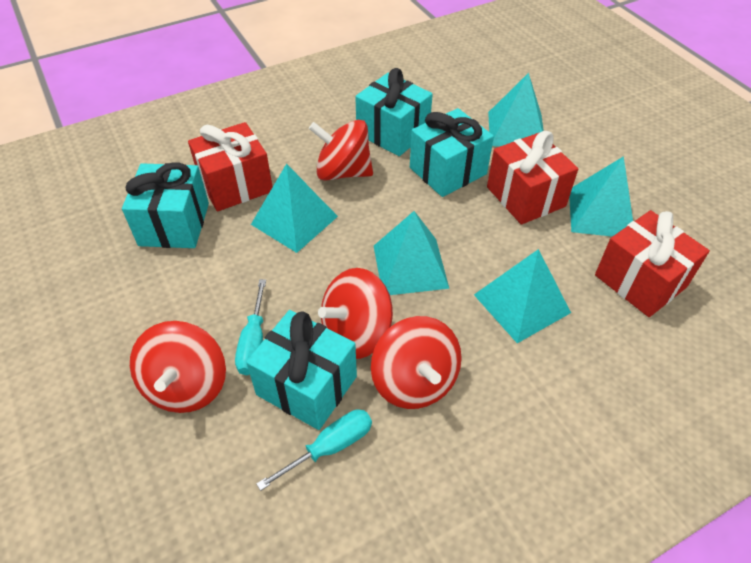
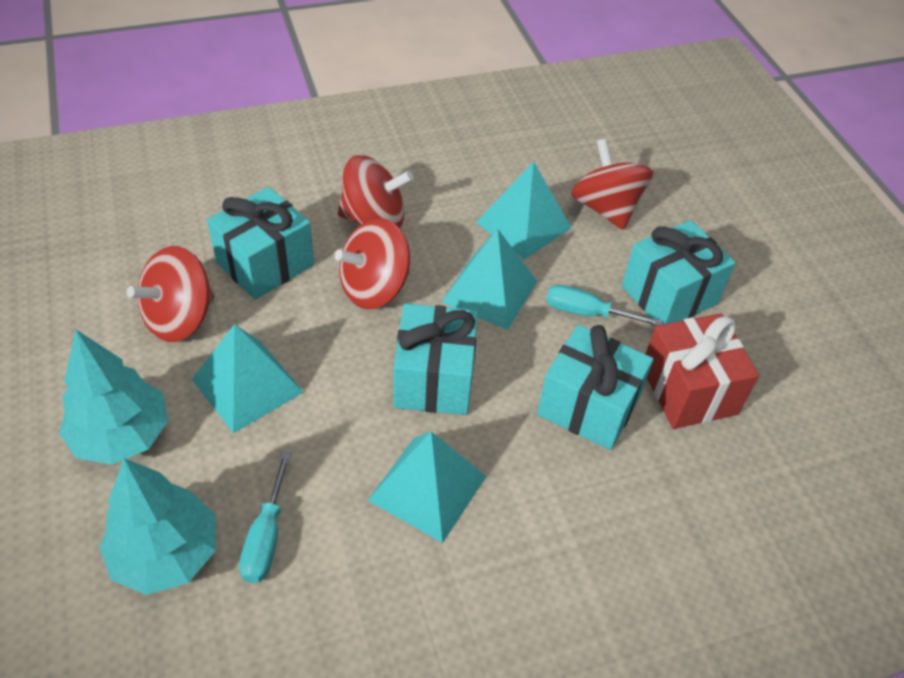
red gift: 3 -> 1
turquoise pyramid: 5 -> 4
turquoise tree: 0 -> 2

